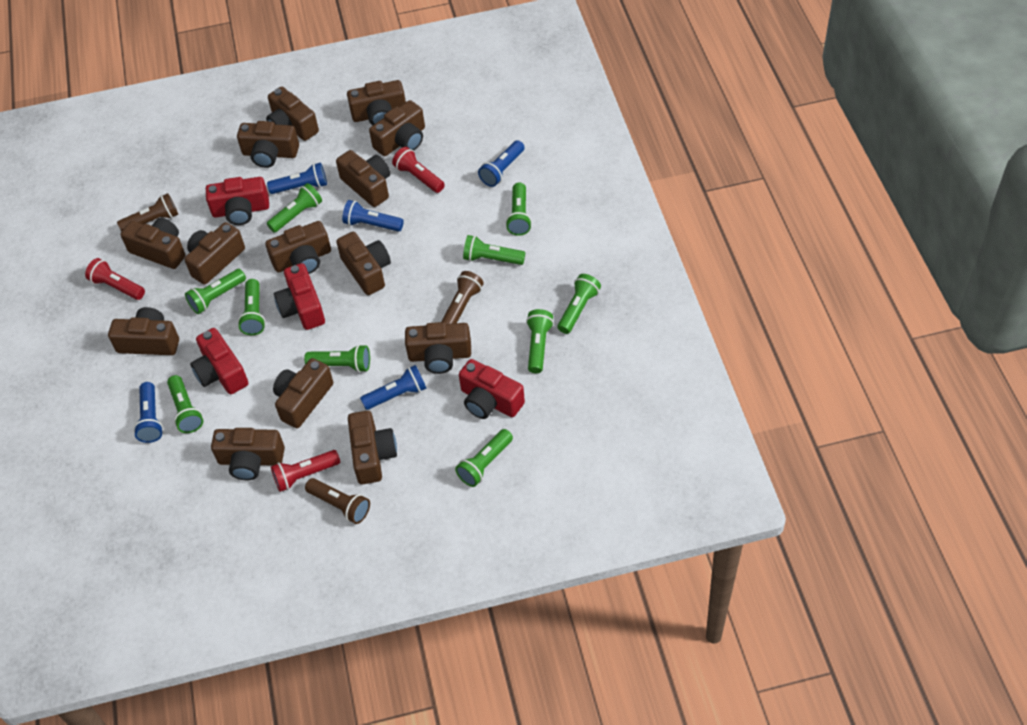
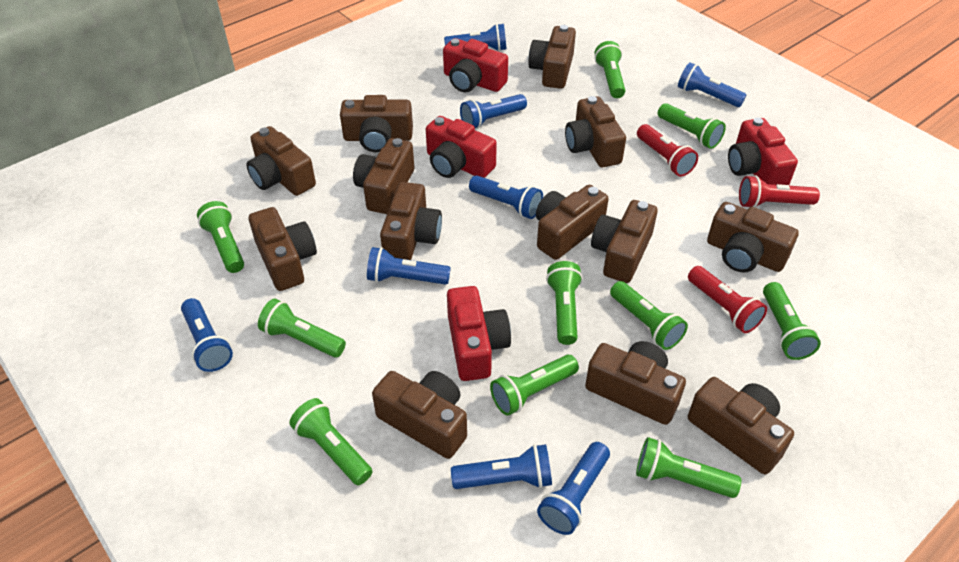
blue flashlight: 5 -> 8
brown camera: 14 -> 13
brown flashlight: 3 -> 0

